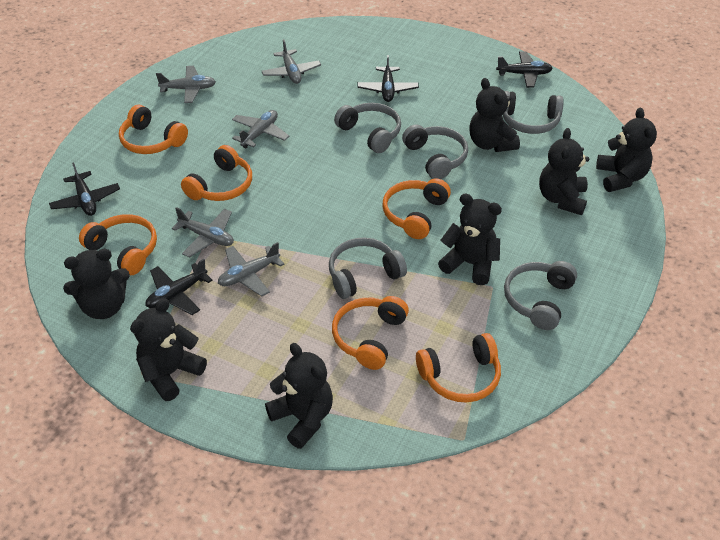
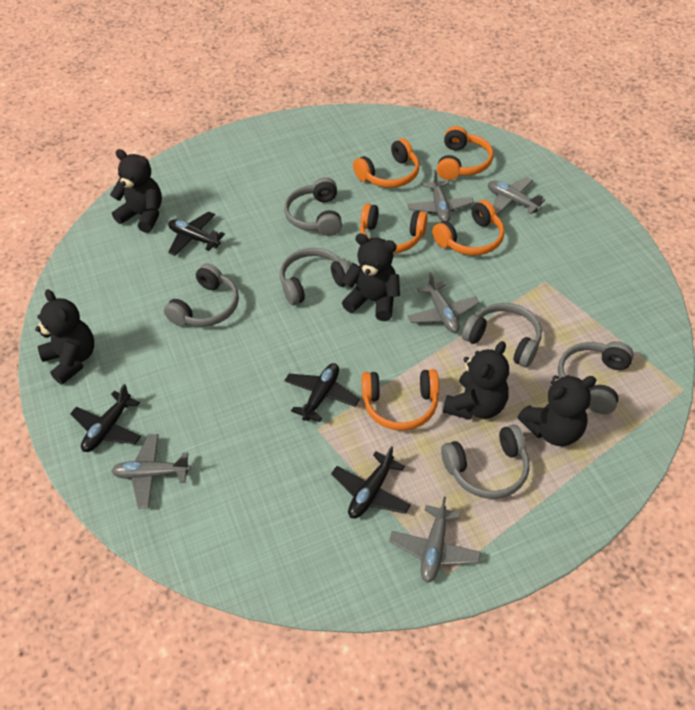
black teddy bear: 7 -> 5
grey headphones: 5 -> 6
orange headphones: 6 -> 5

